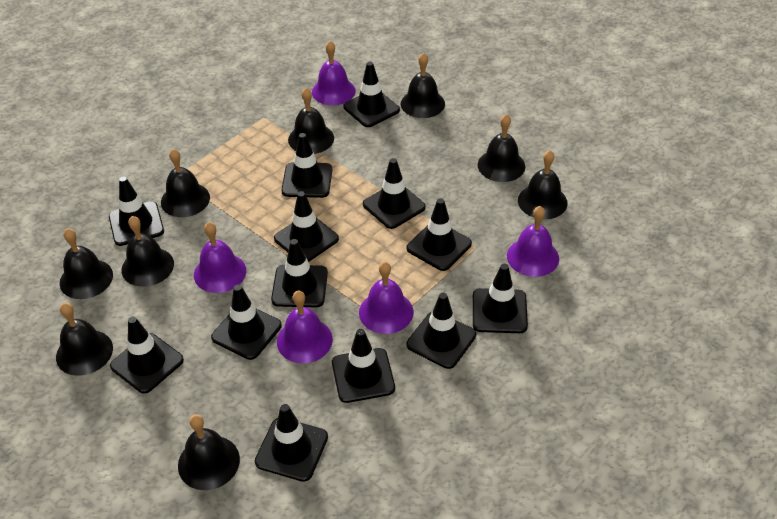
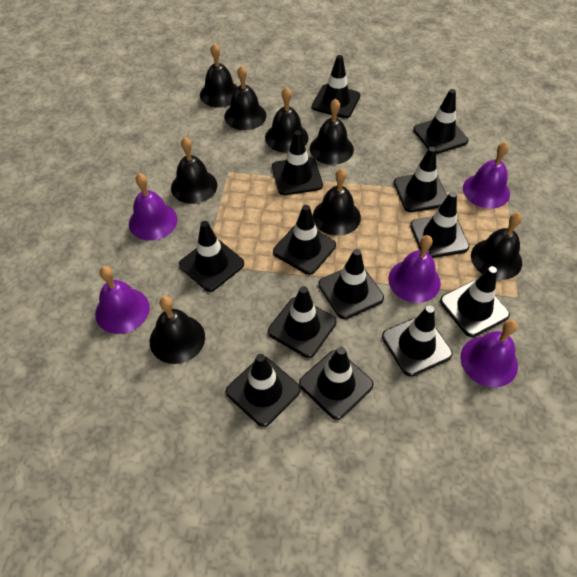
black bell: 9 -> 8

